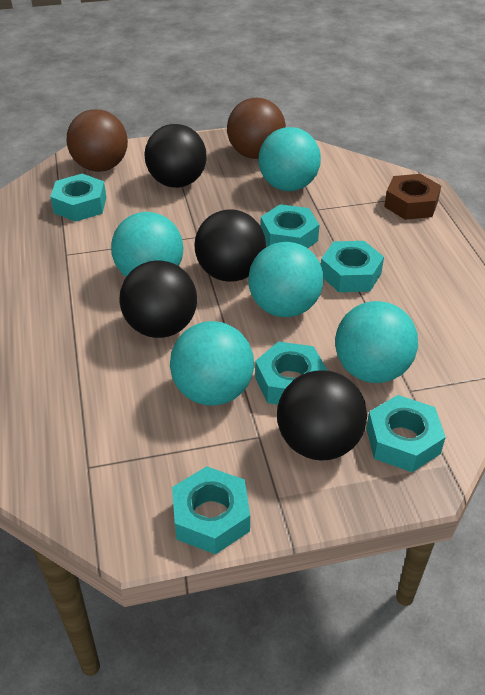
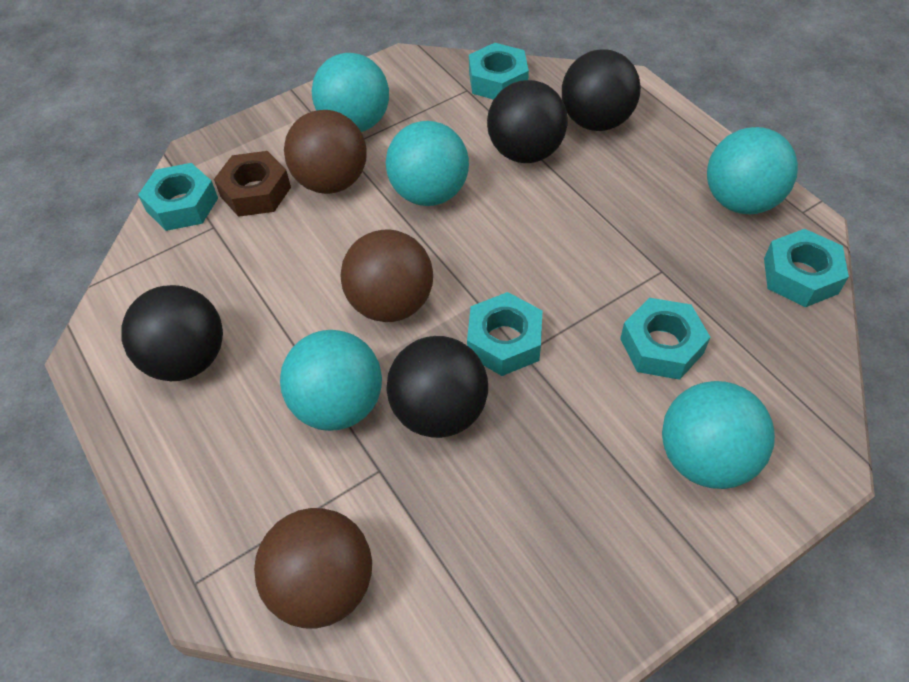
brown ball: 2 -> 3
turquoise nut: 6 -> 5

